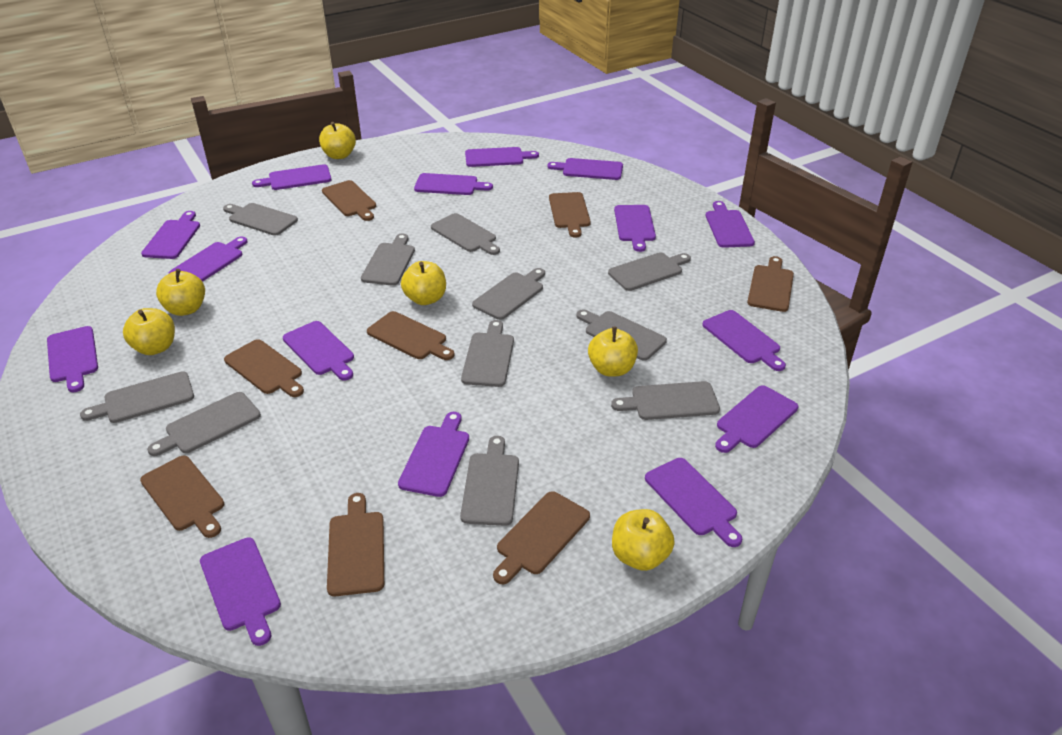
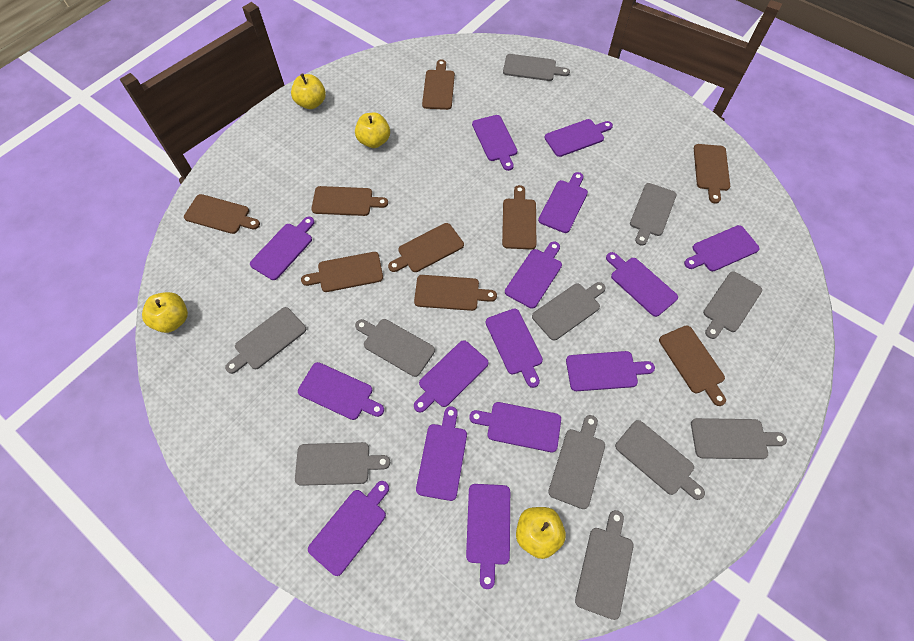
brown cutting board: 8 -> 9
yellow apple: 6 -> 4

